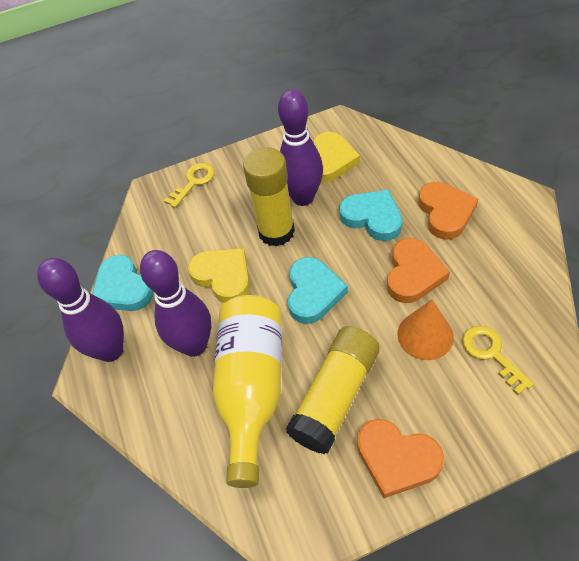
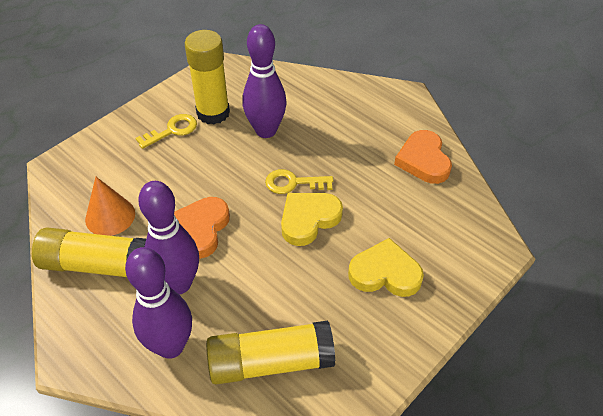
orange heart: 3 -> 2
turquoise heart: 3 -> 0
yellow bottle: 1 -> 0
yellow glue stick: 2 -> 3

